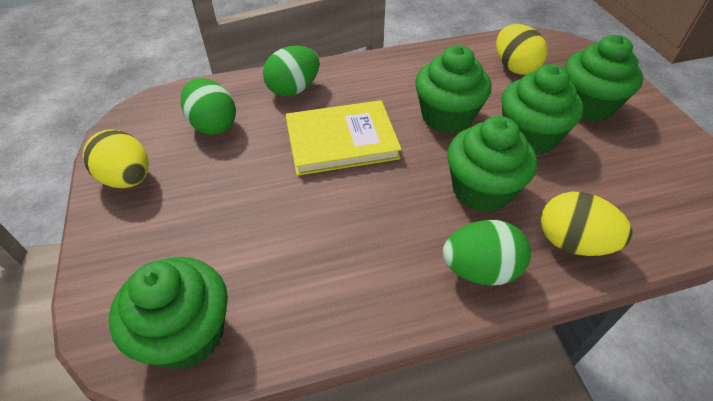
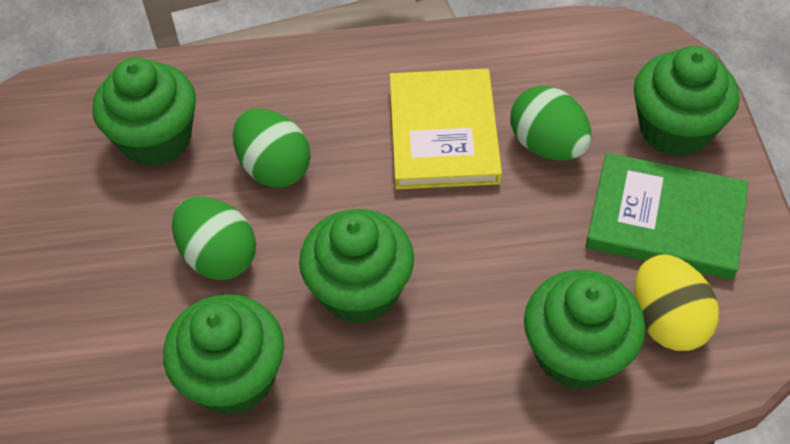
green book: 0 -> 1
yellow egg: 3 -> 1

